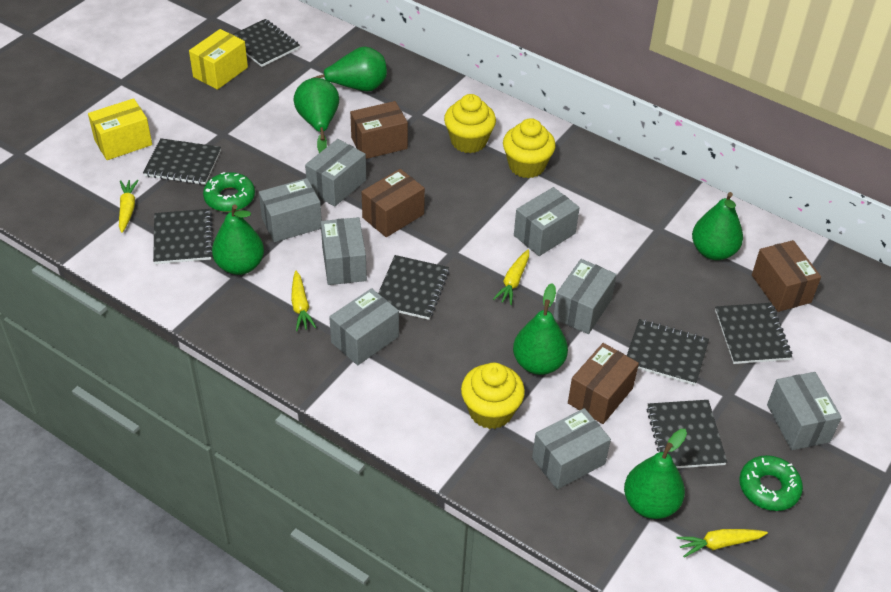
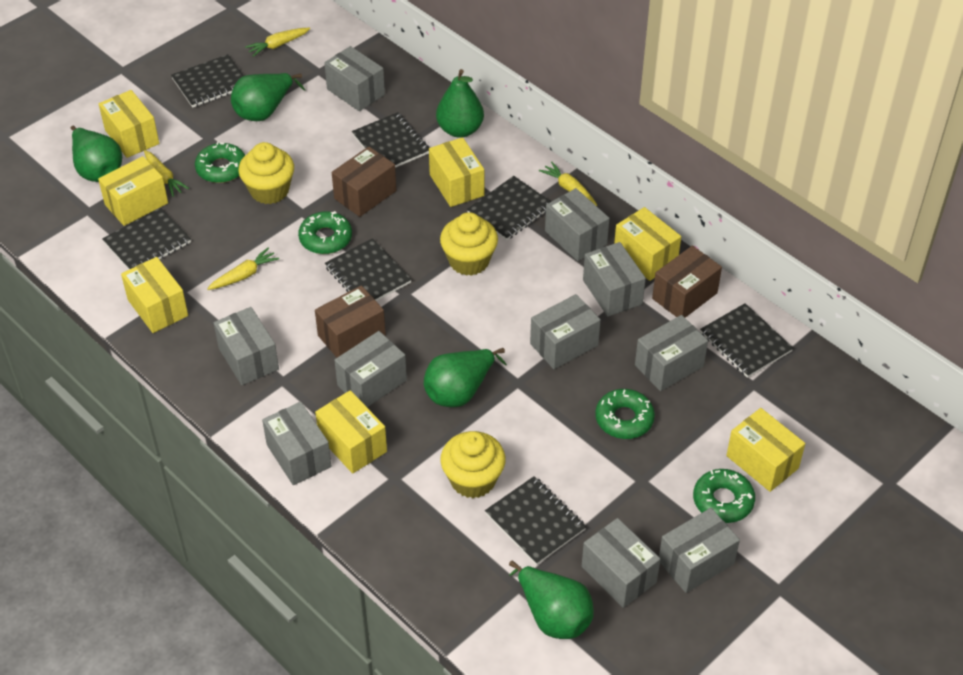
brown box: 4 -> 3
green donut: 2 -> 4
green pear: 6 -> 5
grey box: 8 -> 10
yellow box: 2 -> 7

